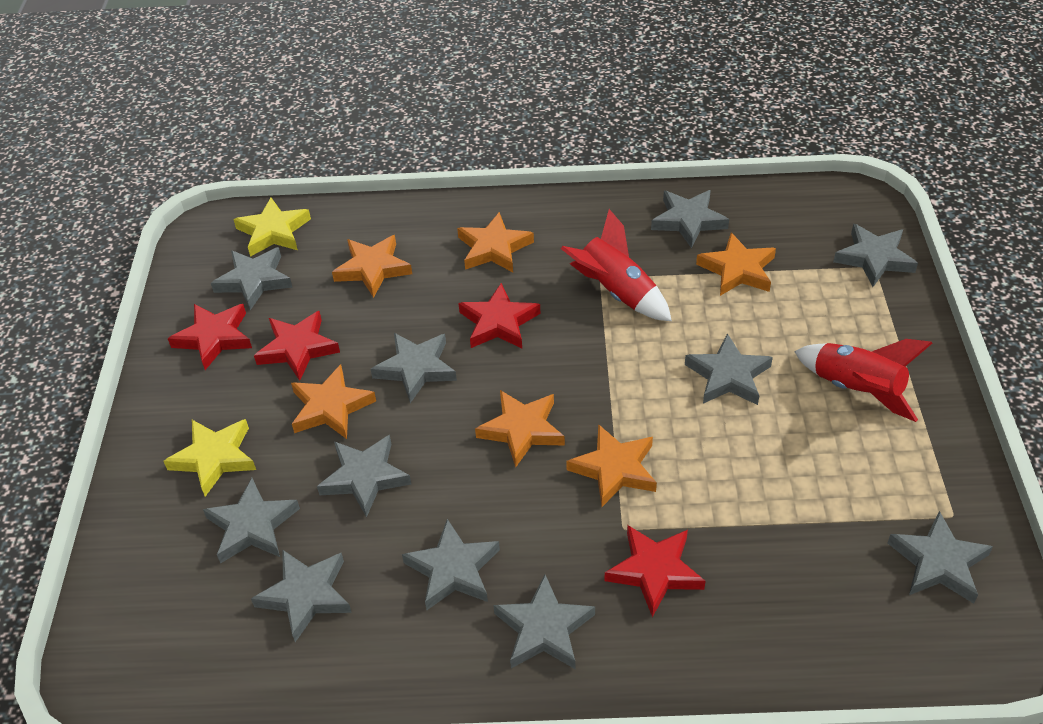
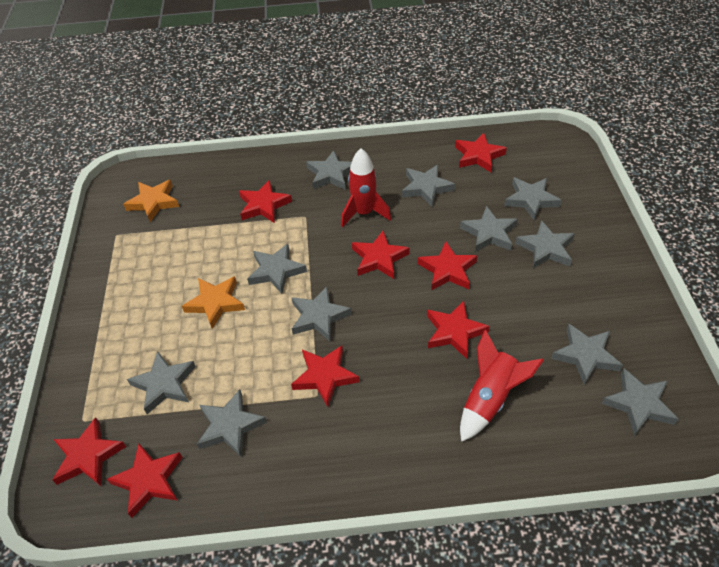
orange star: 6 -> 2
red star: 4 -> 8
yellow star: 2 -> 0

